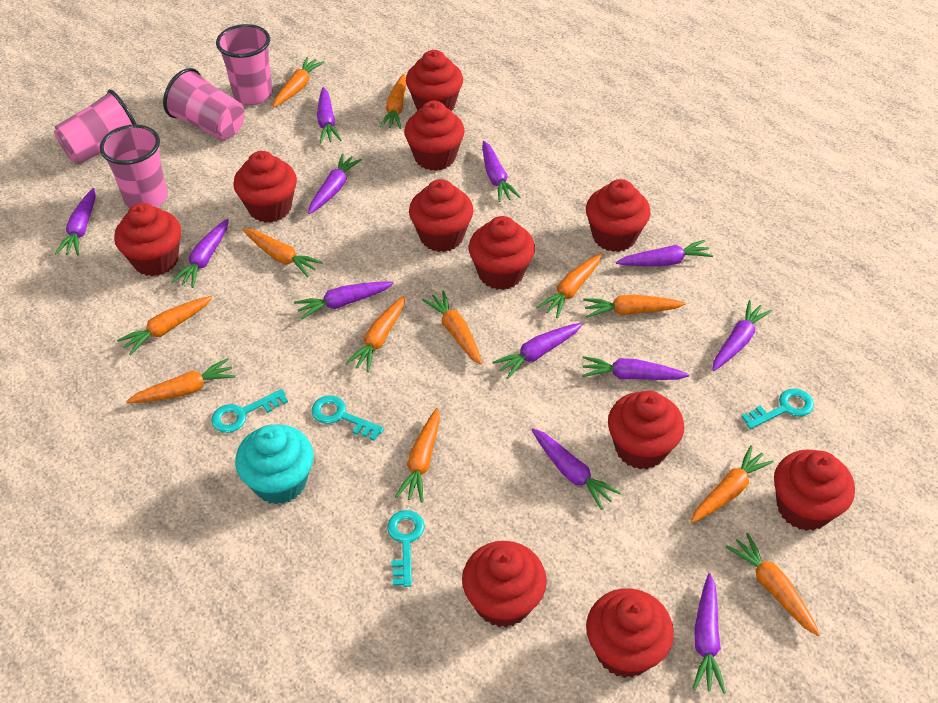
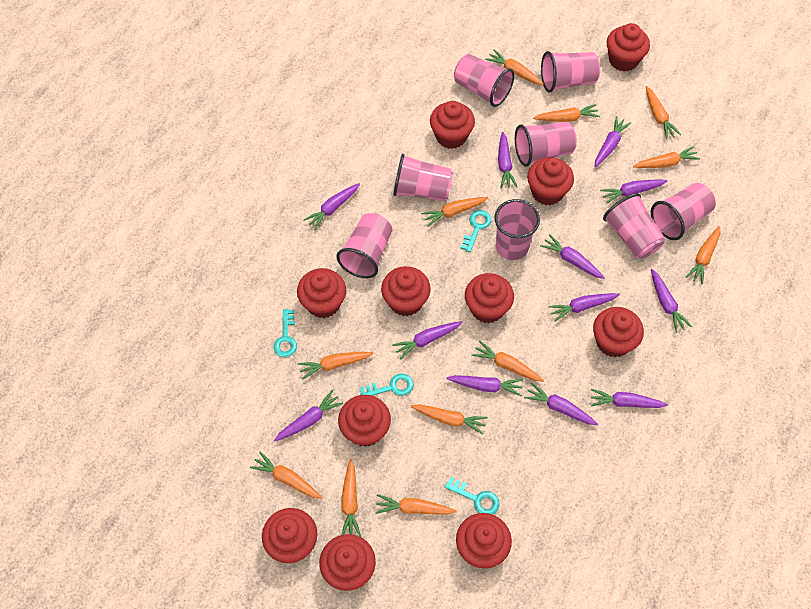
pink cup: 4 -> 8
turquoise cupcake: 1 -> 0

